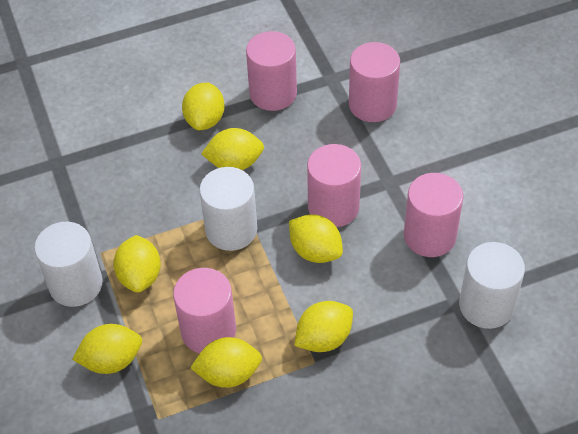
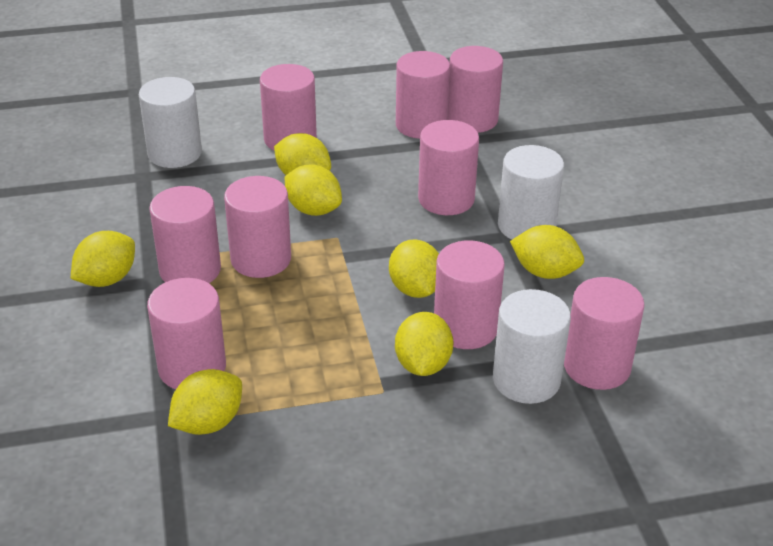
pink cylinder: 5 -> 9

